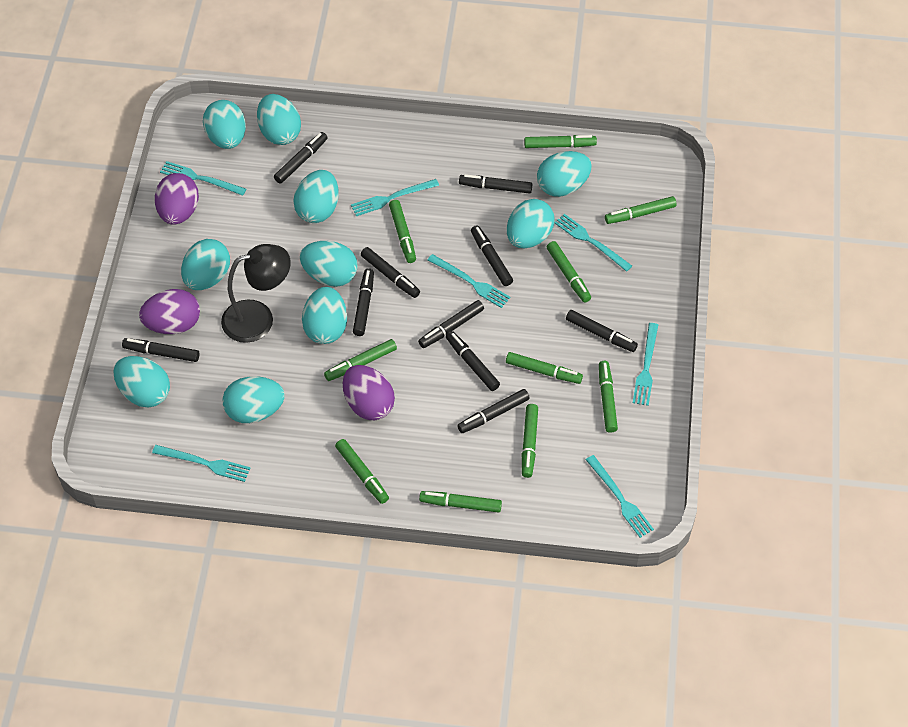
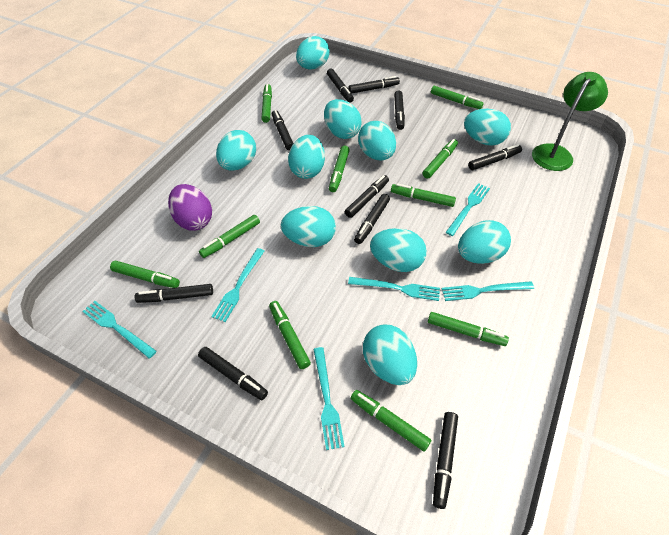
black lamp: 1 -> 0
green lamp: 0 -> 1
purple egg: 3 -> 1
turquoise fork: 7 -> 6

